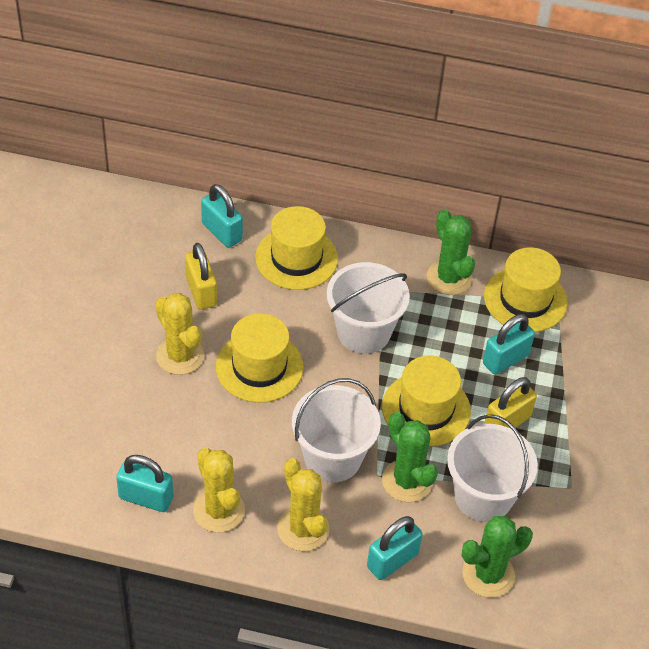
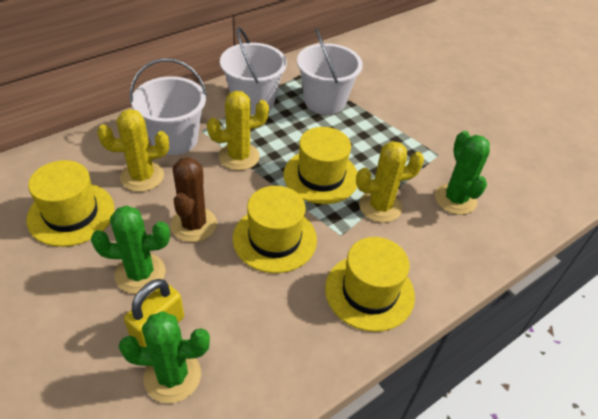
brown cactus: 0 -> 1
turquoise padlock: 4 -> 0
yellow padlock: 2 -> 1

